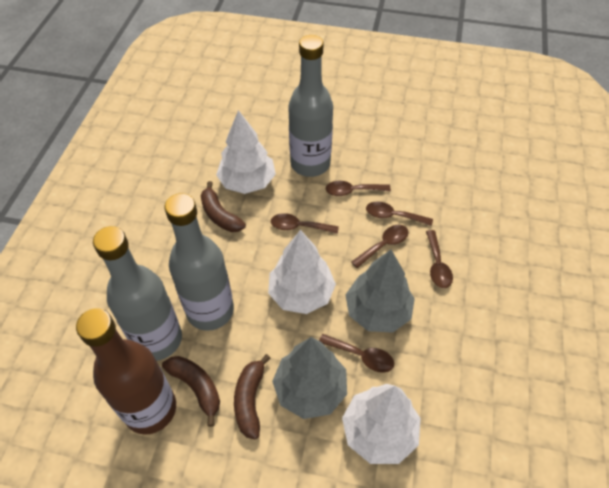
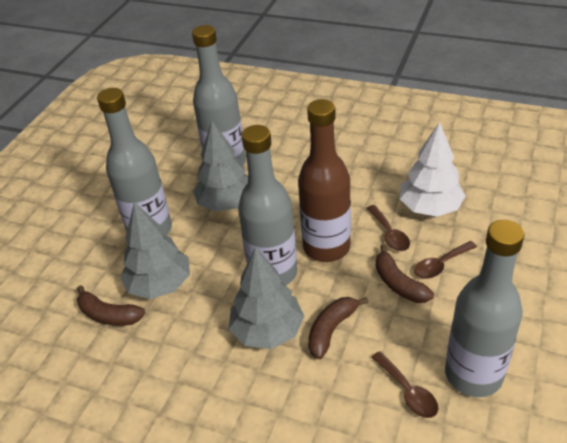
brown spoon: 6 -> 3
grey bottle: 3 -> 4
grey tree: 2 -> 3
white tree: 3 -> 1

